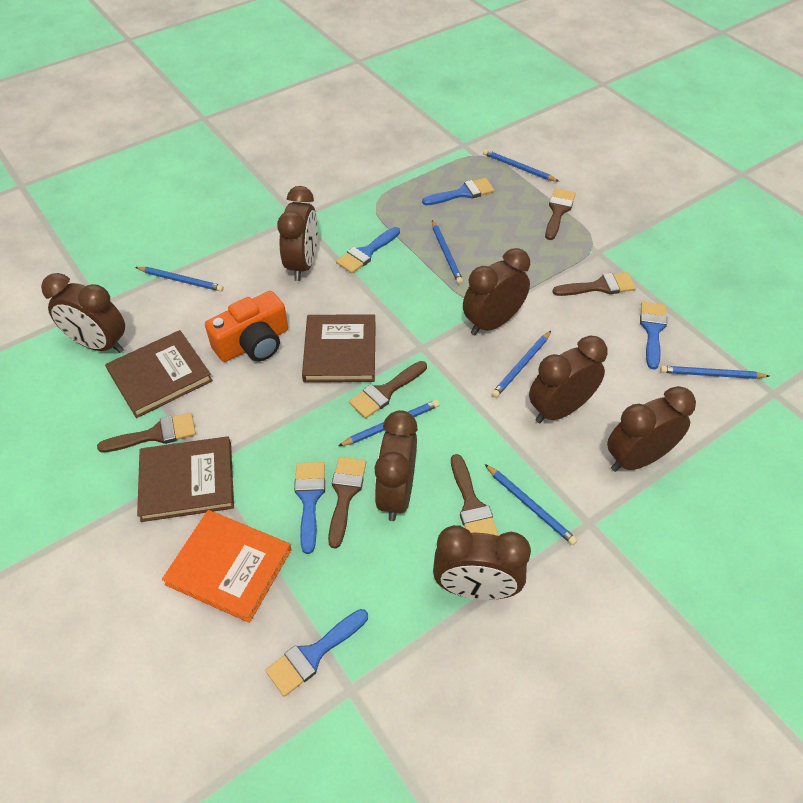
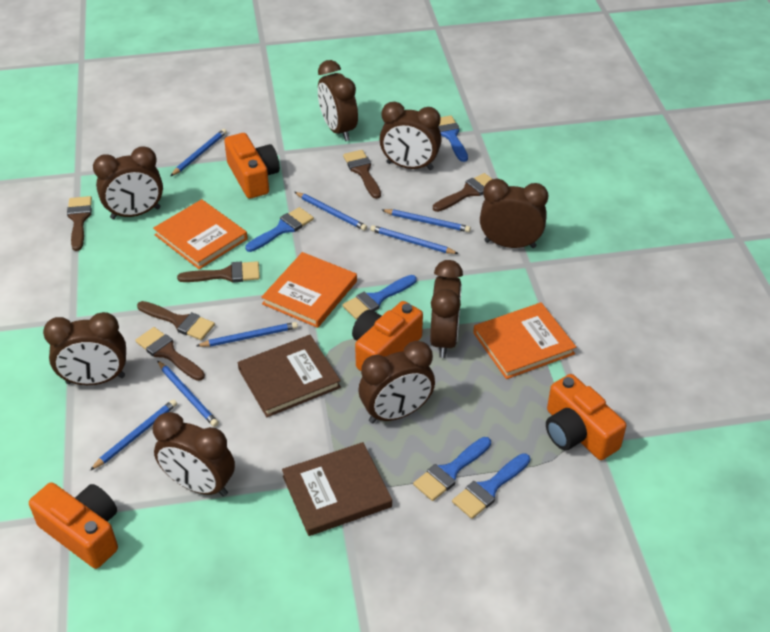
brown book: 3 -> 2
brown clock: 7 -> 8
orange book: 1 -> 3
orange camera: 1 -> 4

